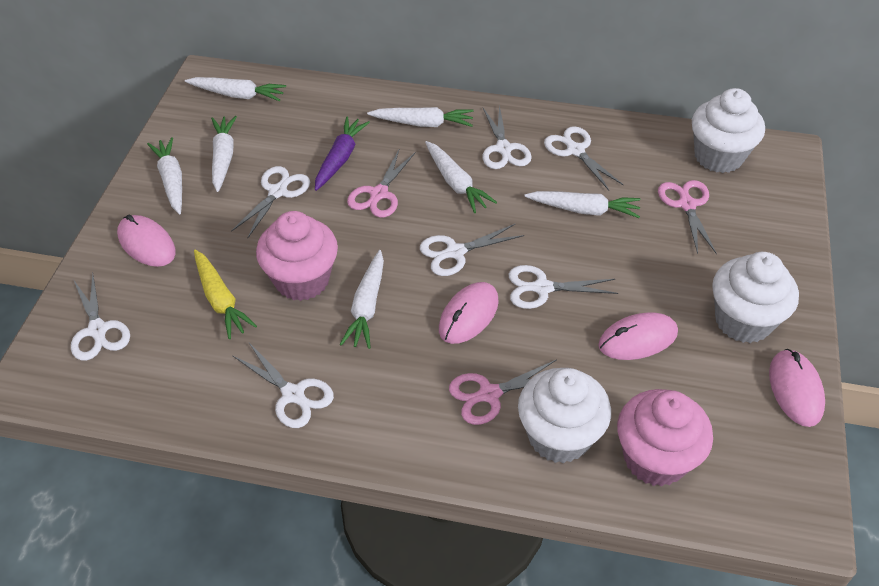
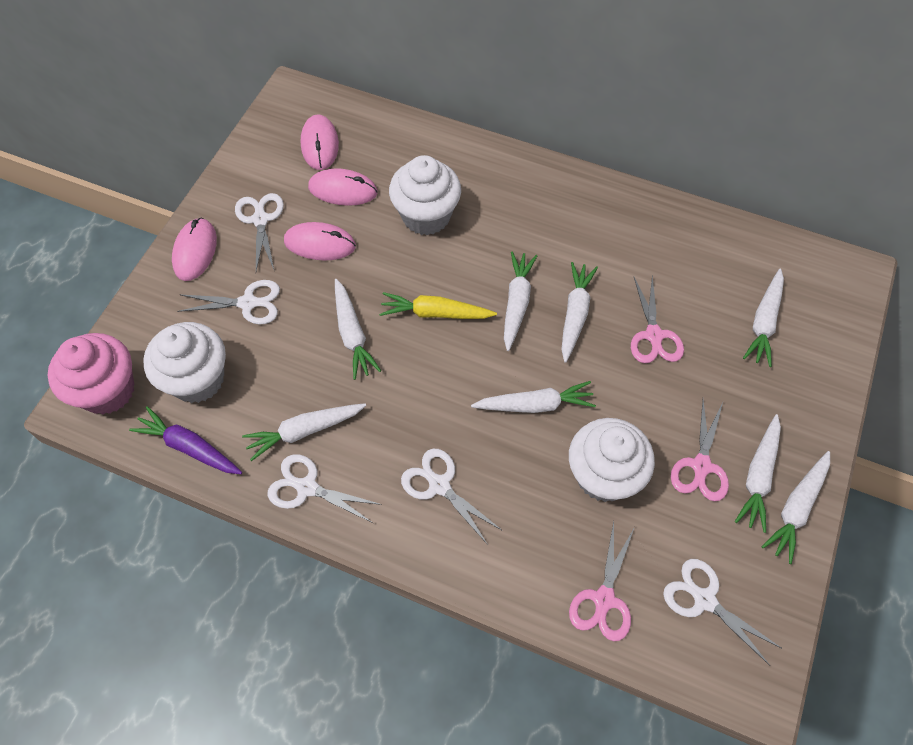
pink cupcake: 2 -> 1
white carrot: 7 -> 8
white scissors: 7 -> 5

